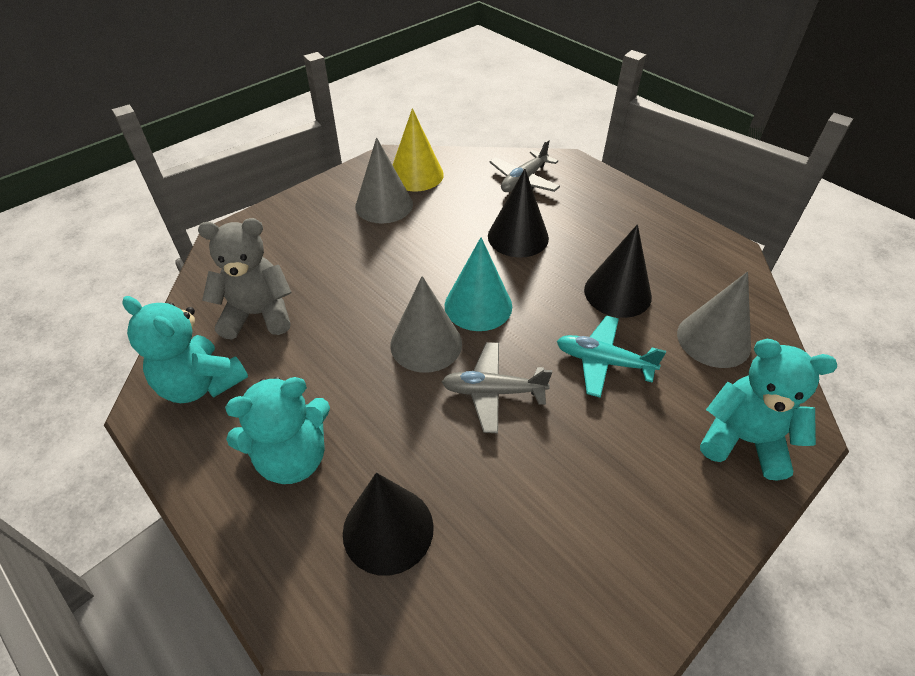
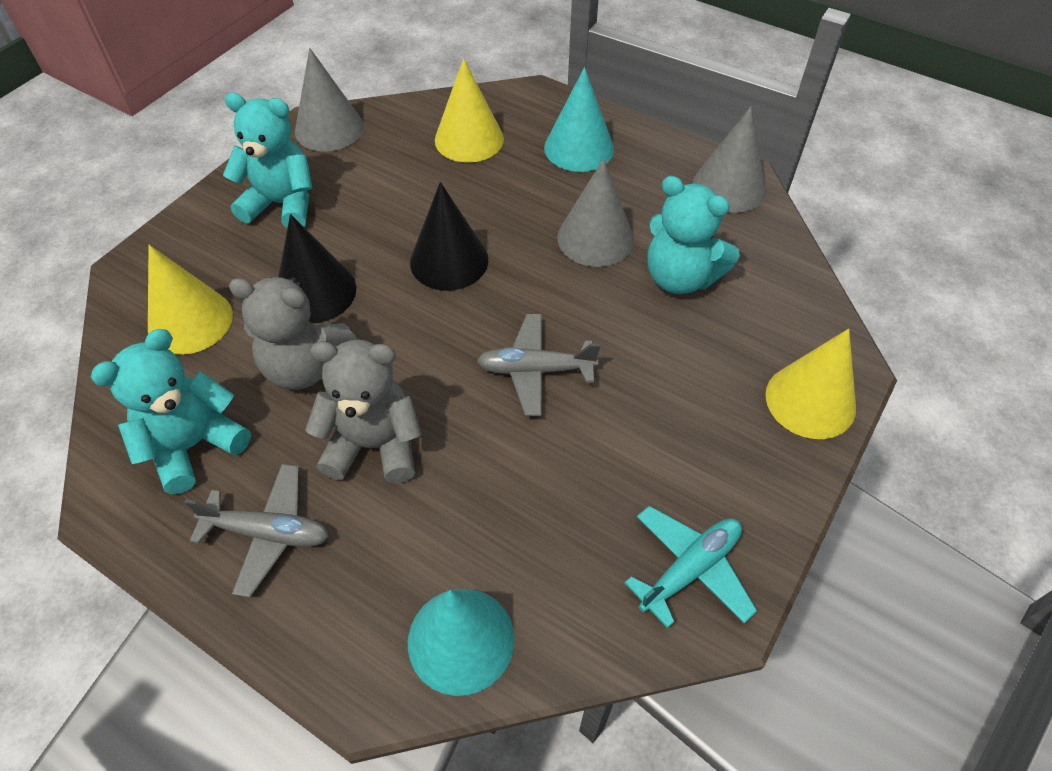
black cone: 3 -> 2
grey teddy bear: 1 -> 2
turquoise cone: 1 -> 2
yellow cone: 1 -> 3

